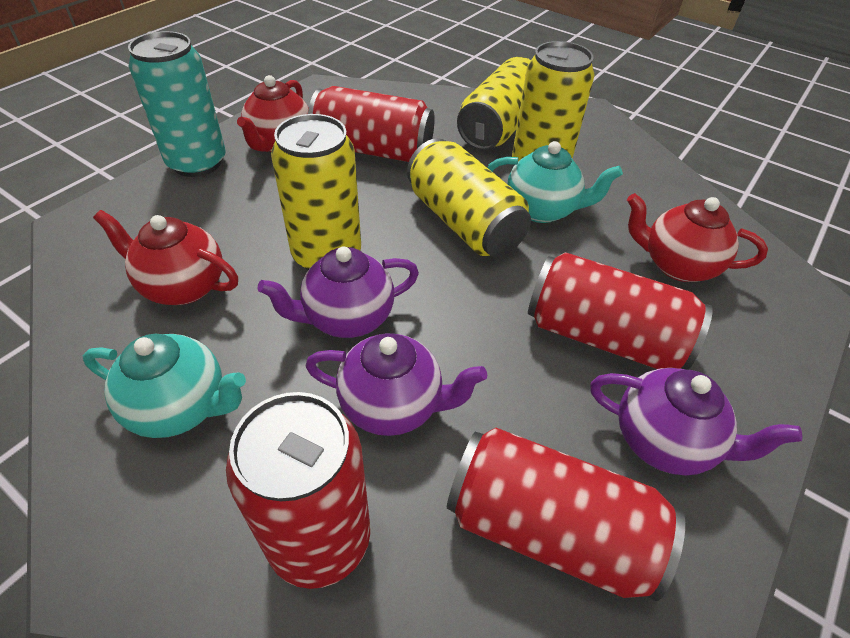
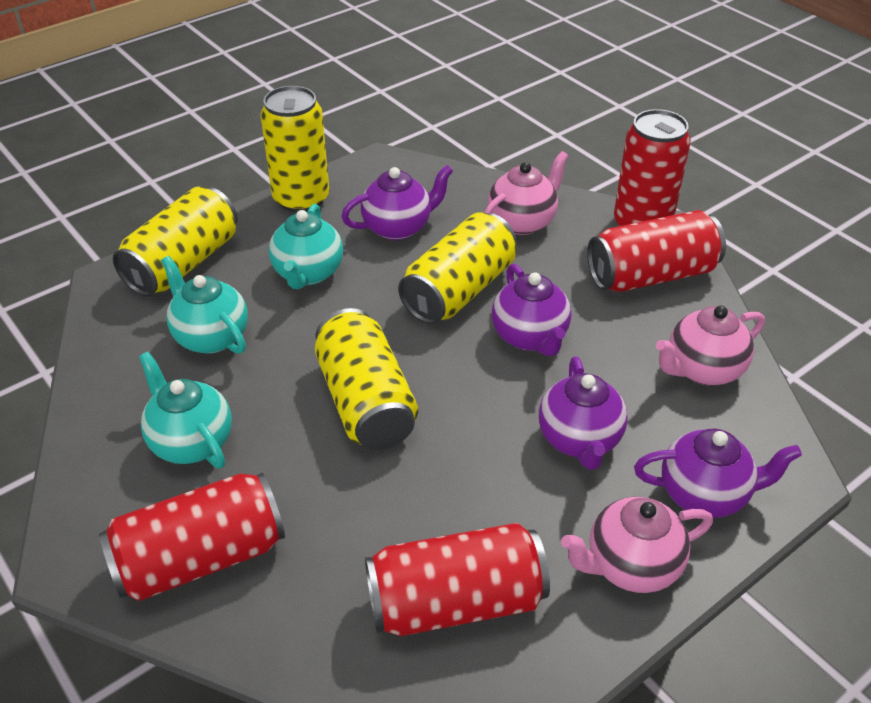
pink teapot: 0 -> 3
purple teapot: 3 -> 4
red teapot: 3 -> 0
turquoise can: 1 -> 0
turquoise teapot: 2 -> 3

